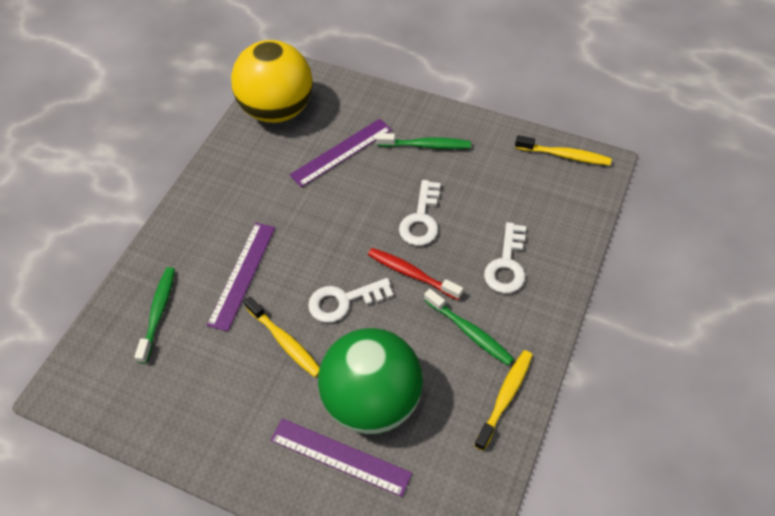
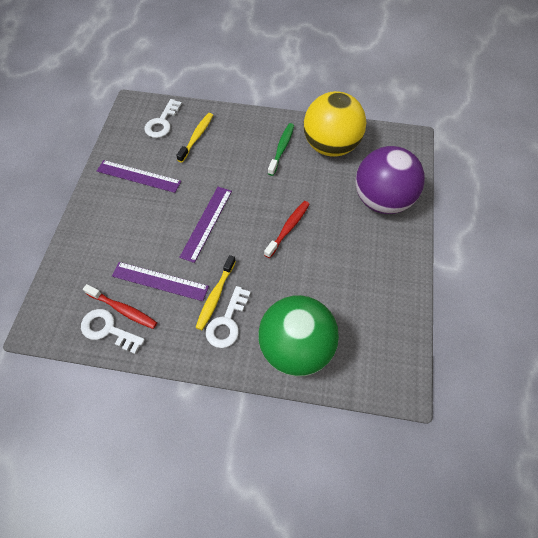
green toothbrush: 3 -> 1
purple ball: 0 -> 1
red toothbrush: 1 -> 2
yellow toothbrush: 3 -> 2

